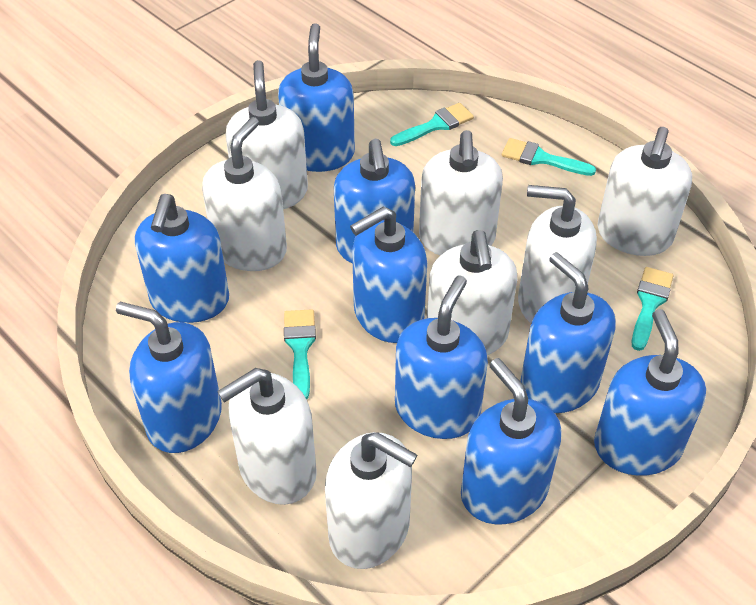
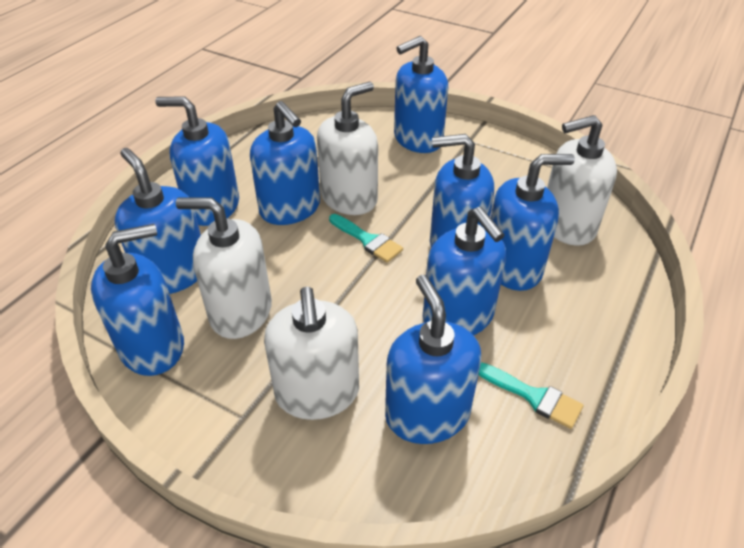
turquoise brush: 4 -> 2
white soap dispenser: 8 -> 4

